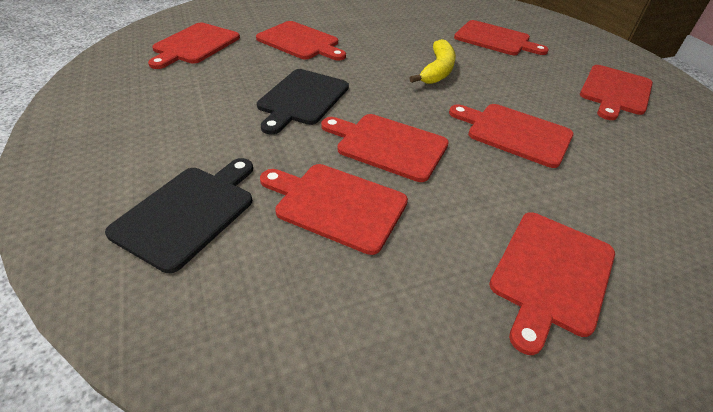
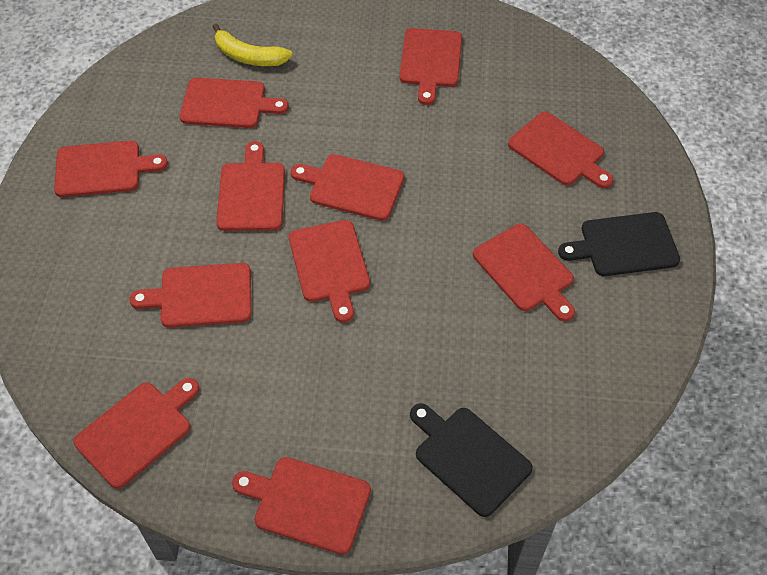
red cutting board: 8 -> 11

